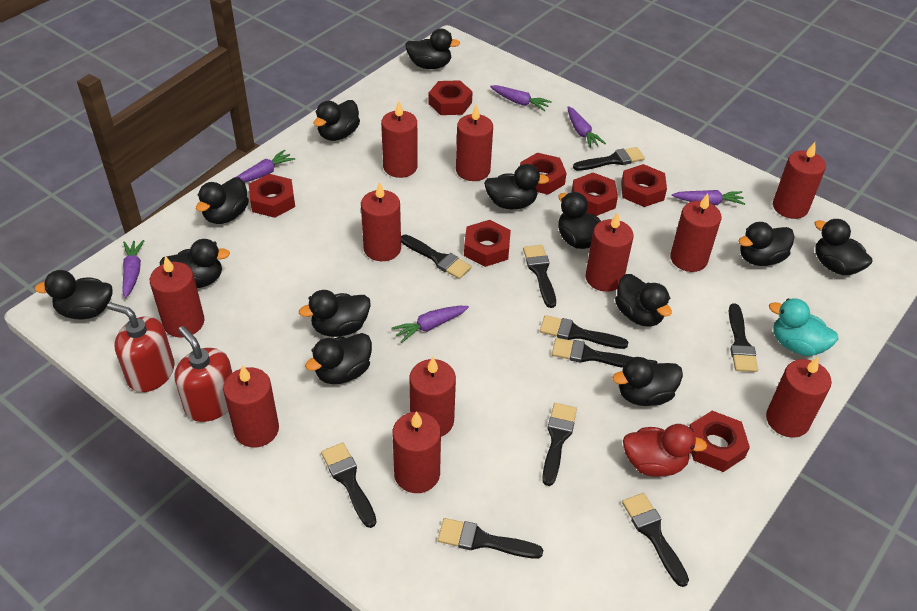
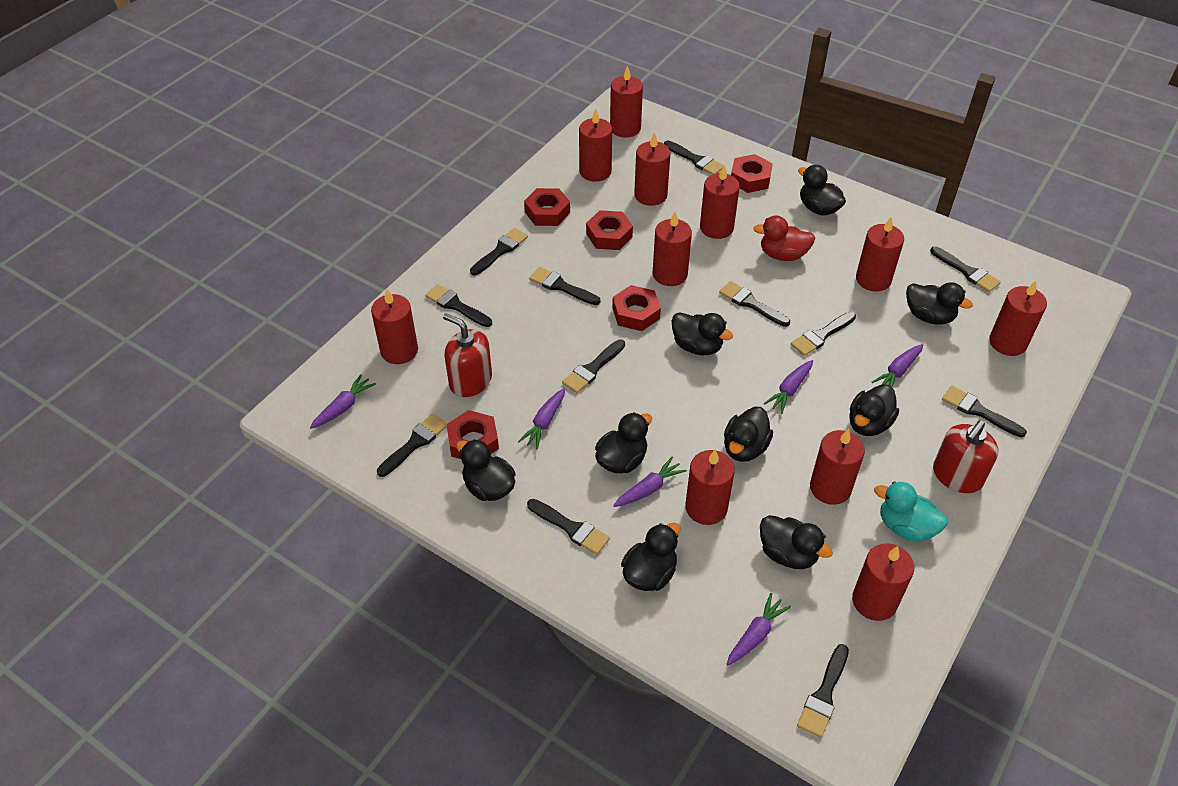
black brush: 10 -> 12
black duck: 13 -> 9
red nut: 7 -> 5

